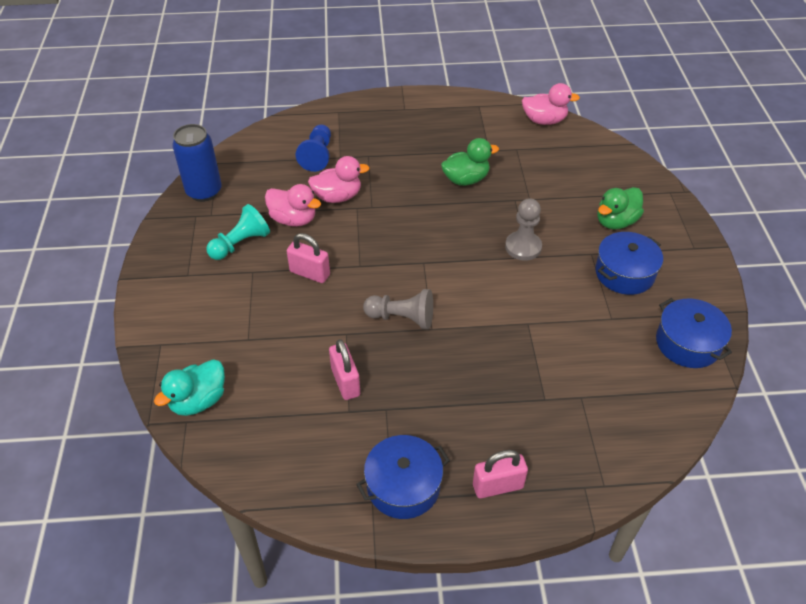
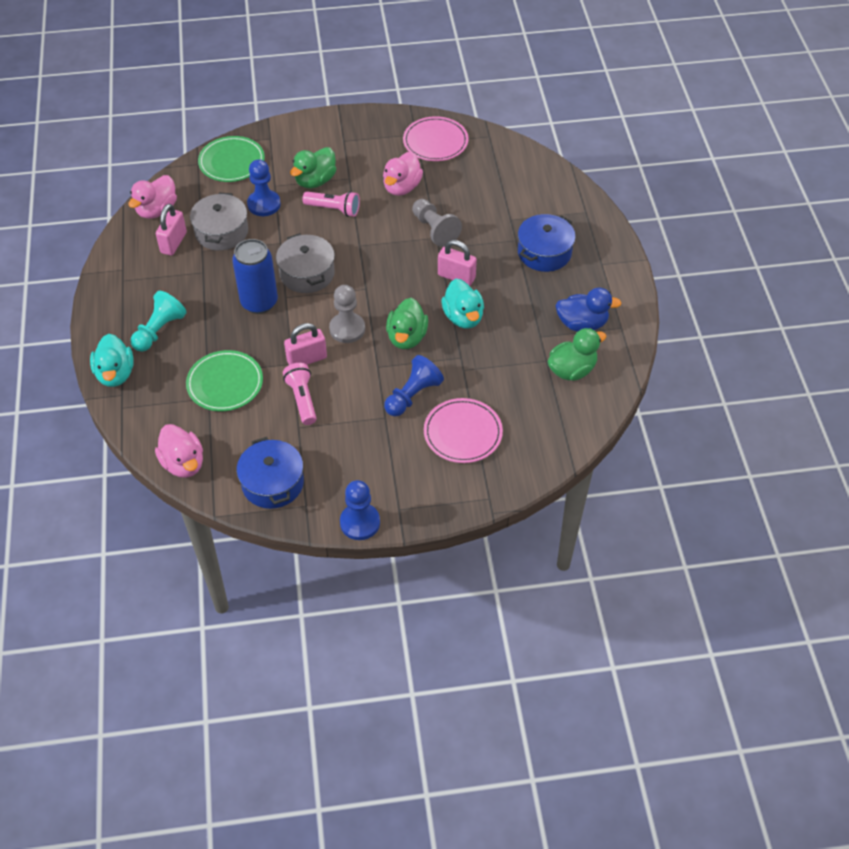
blue duck: 0 -> 1
blue pawn: 1 -> 3
blue pot: 3 -> 2
green duck: 2 -> 3
green plate: 0 -> 2
grey pot: 0 -> 2
pink flashlight: 0 -> 2
pink plate: 0 -> 2
turquoise duck: 1 -> 2

